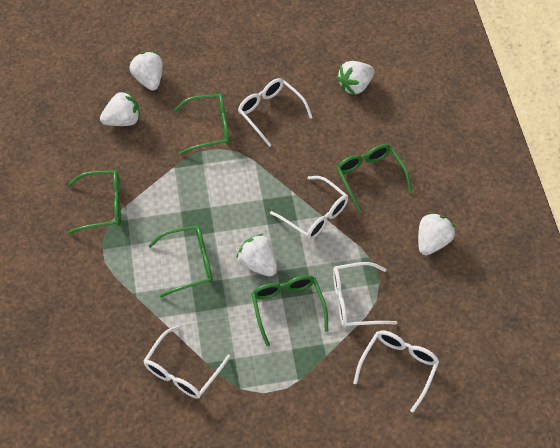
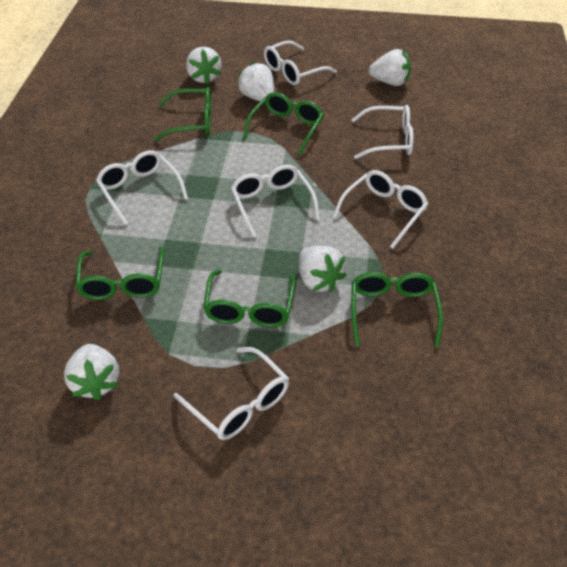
white glasses: 5 -> 6

